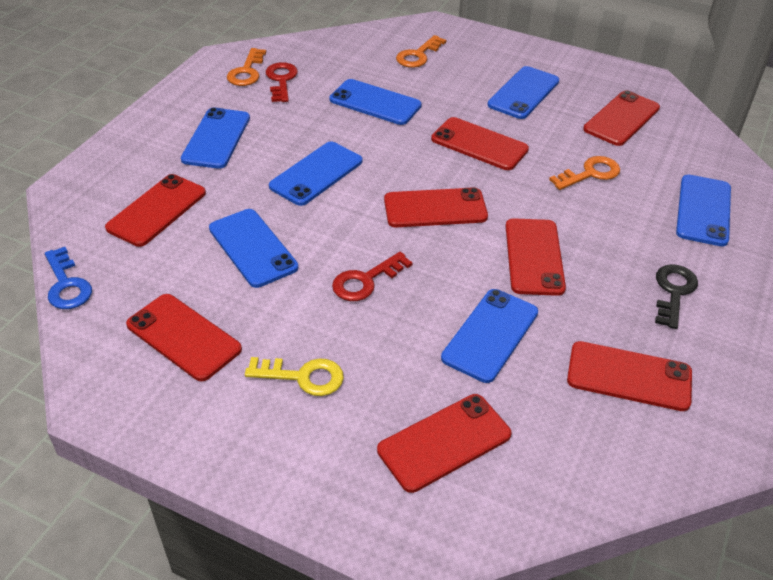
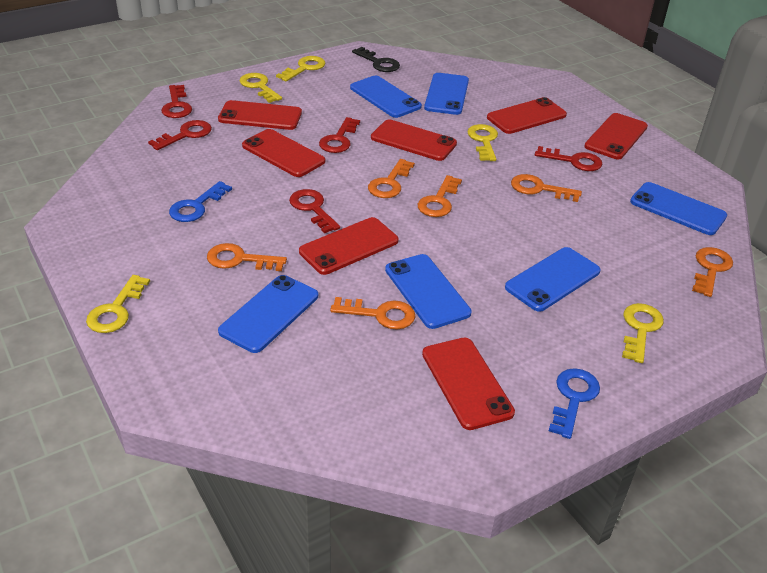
blue key: 1 -> 2
blue phone: 7 -> 6
orange key: 3 -> 6
red key: 2 -> 5
red phone: 8 -> 7
yellow key: 1 -> 5

